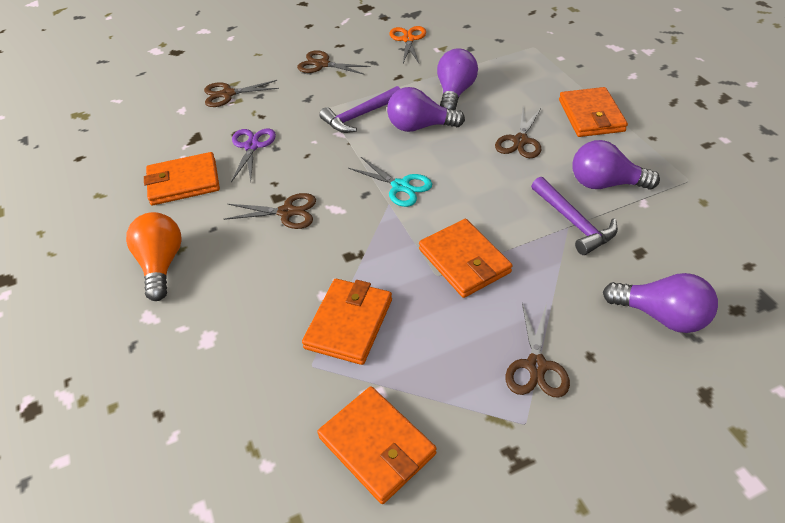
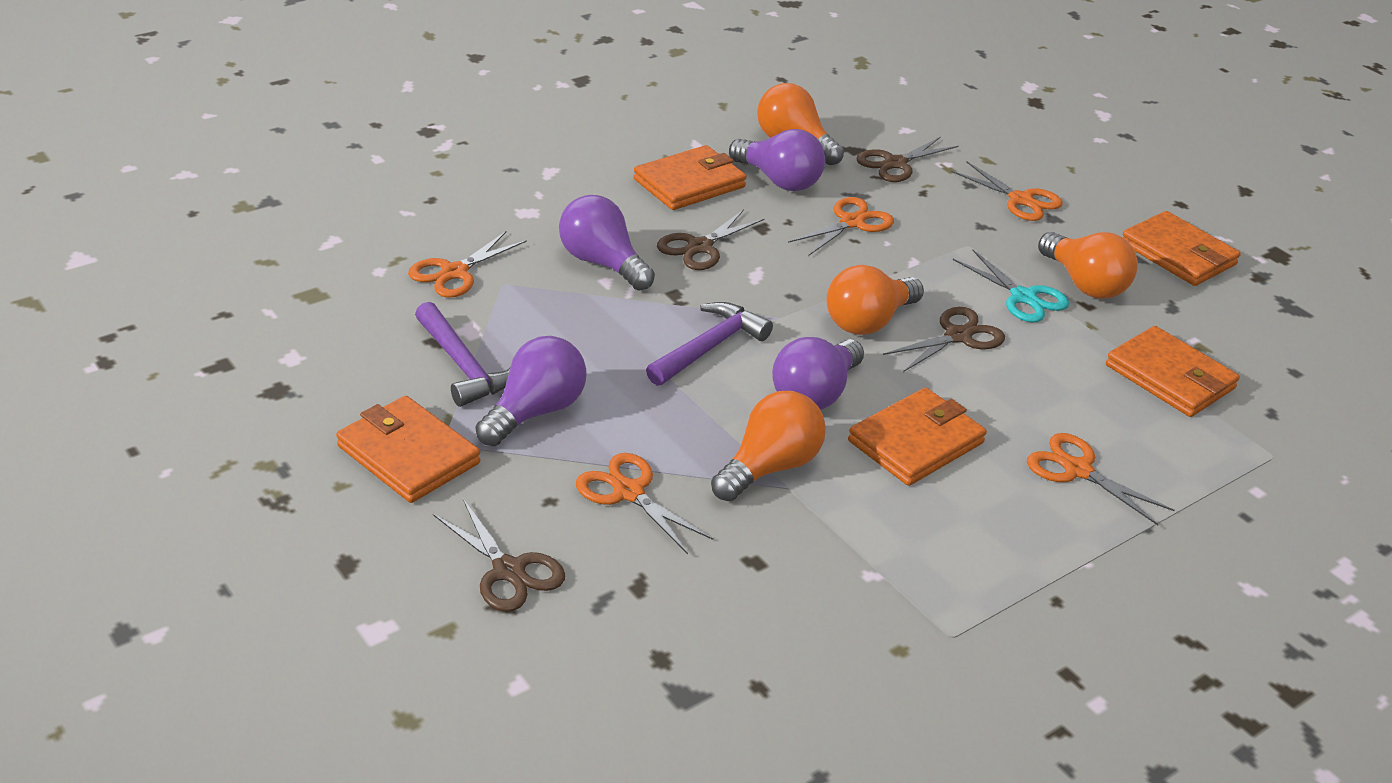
brown scissors: 5 -> 4
orange light bulb: 1 -> 4
orange scissors: 1 -> 5
purple scissors: 1 -> 0

